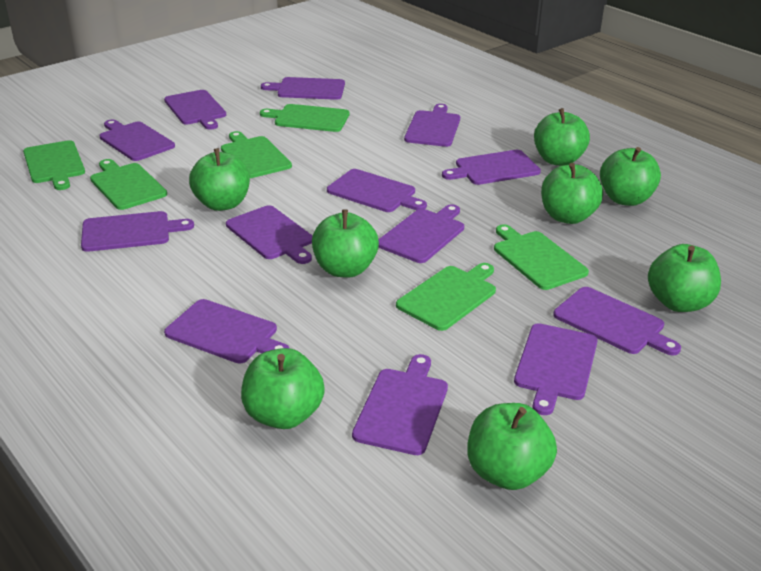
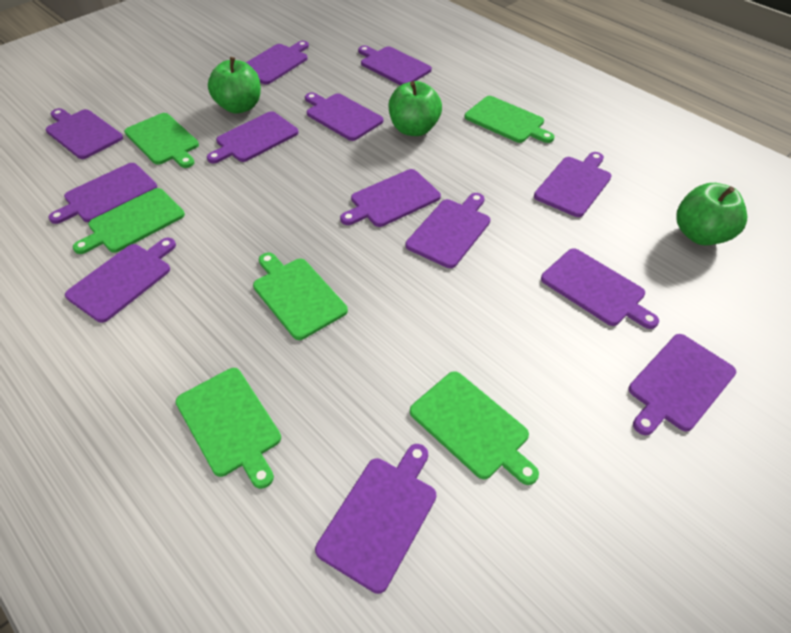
green apple: 8 -> 3

